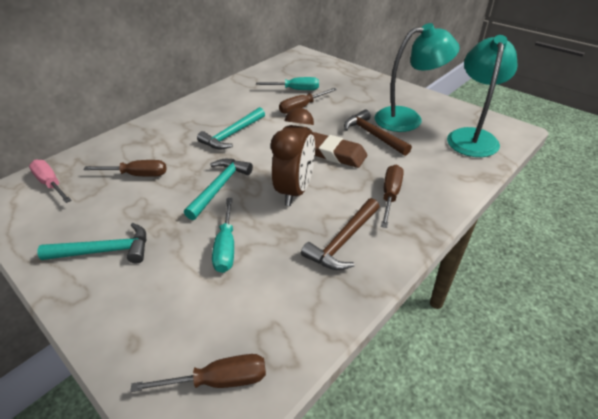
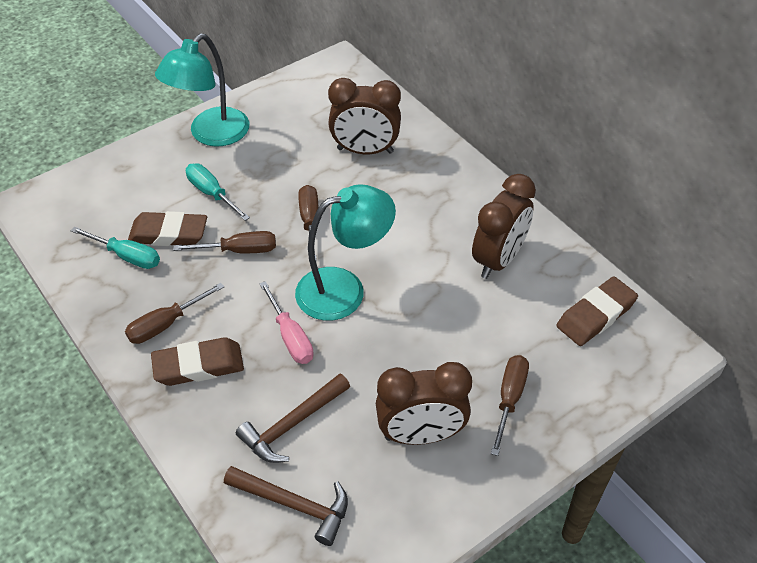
brown clock: 1 -> 3
brown eraser: 1 -> 3
turquoise hammer: 3 -> 0

